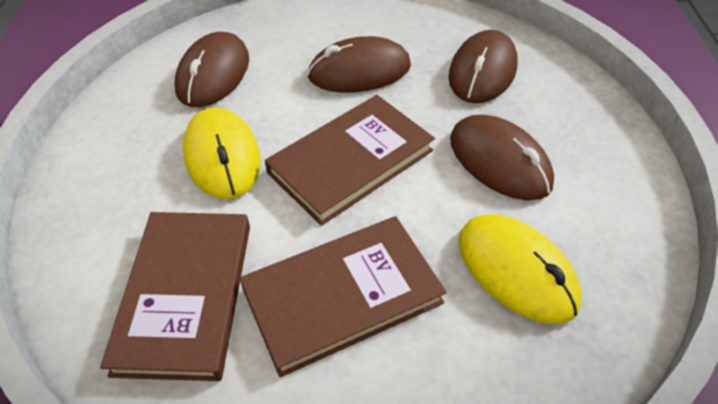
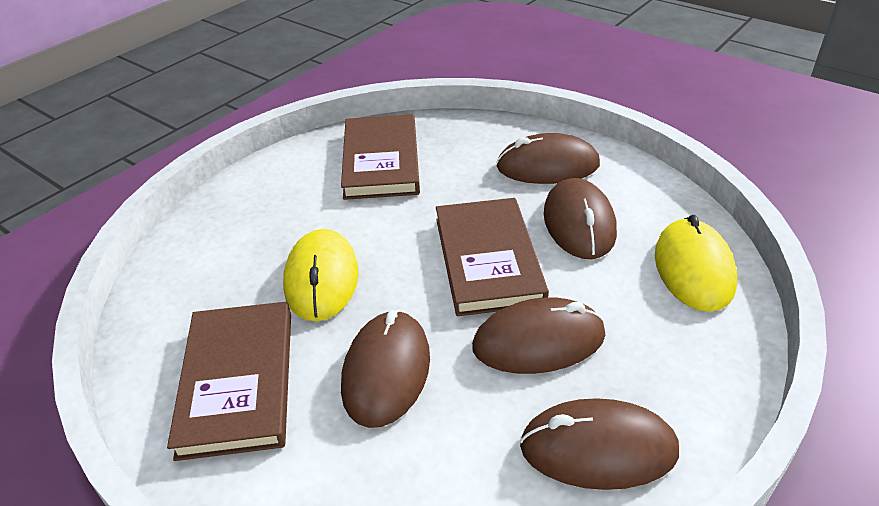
brown mouse: 4 -> 5

